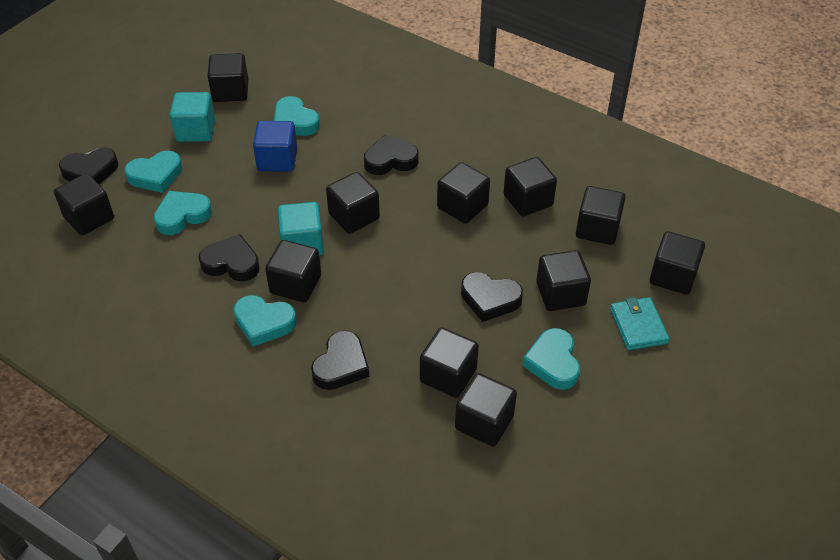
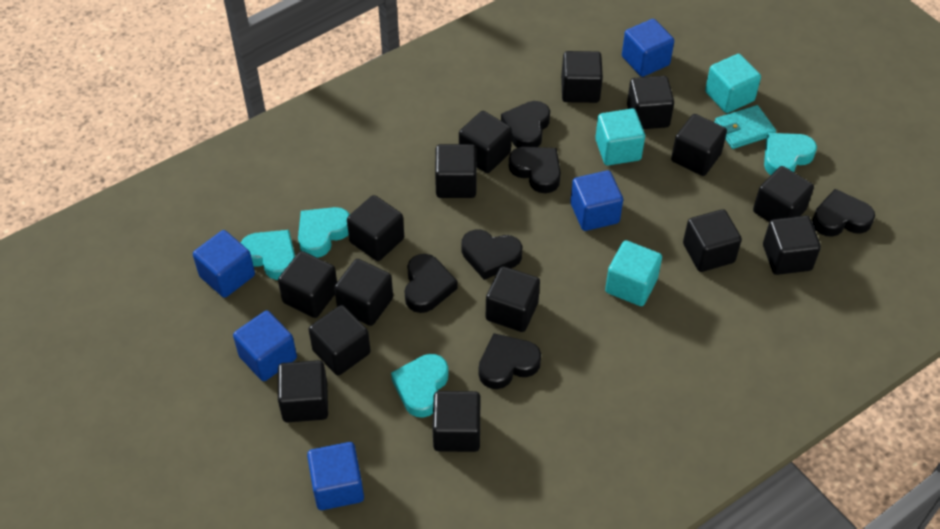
black cube: 11 -> 15
black heart: 5 -> 6
blue cube: 1 -> 5
turquoise cube: 2 -> 3
turquoise heart: 5 -> 4

